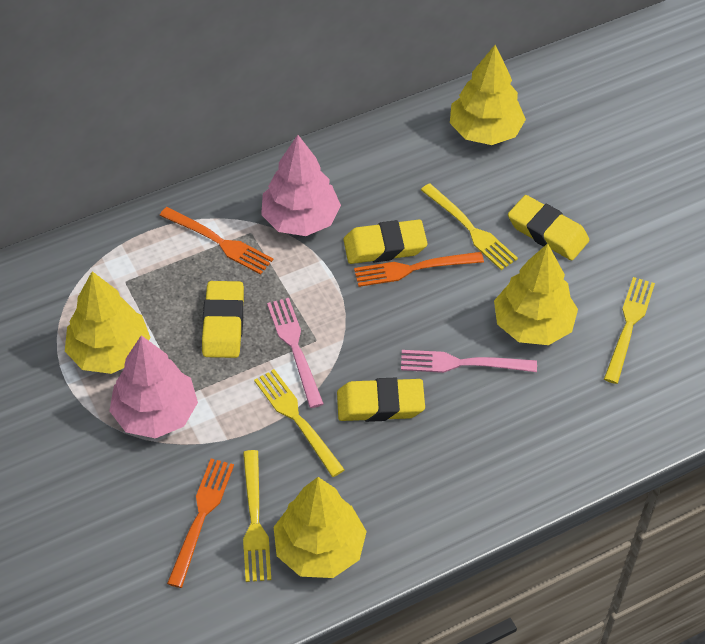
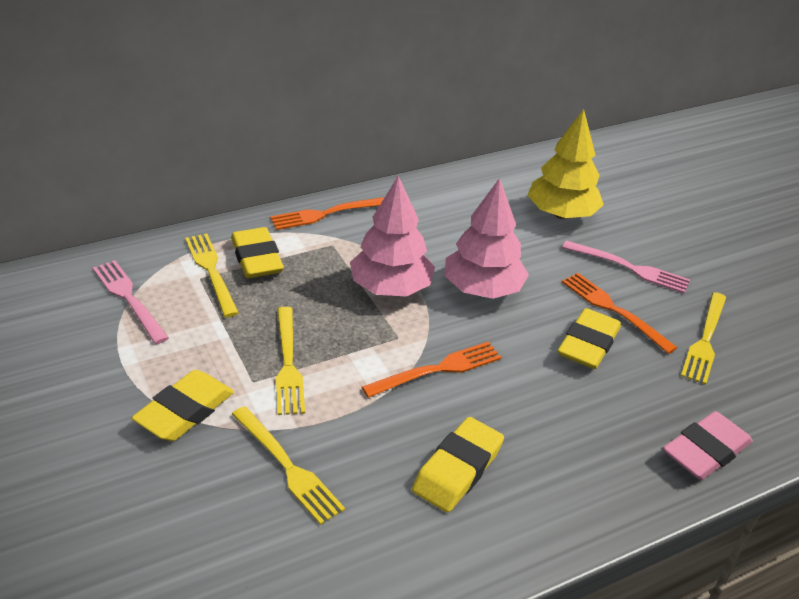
pink eraser: 0 -> 1
yellow tree: 4 -> 1

